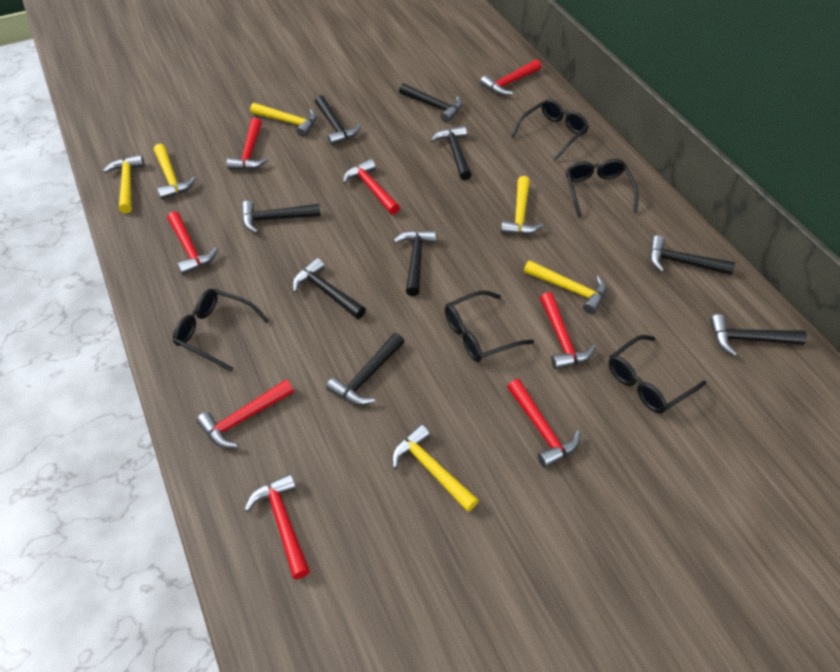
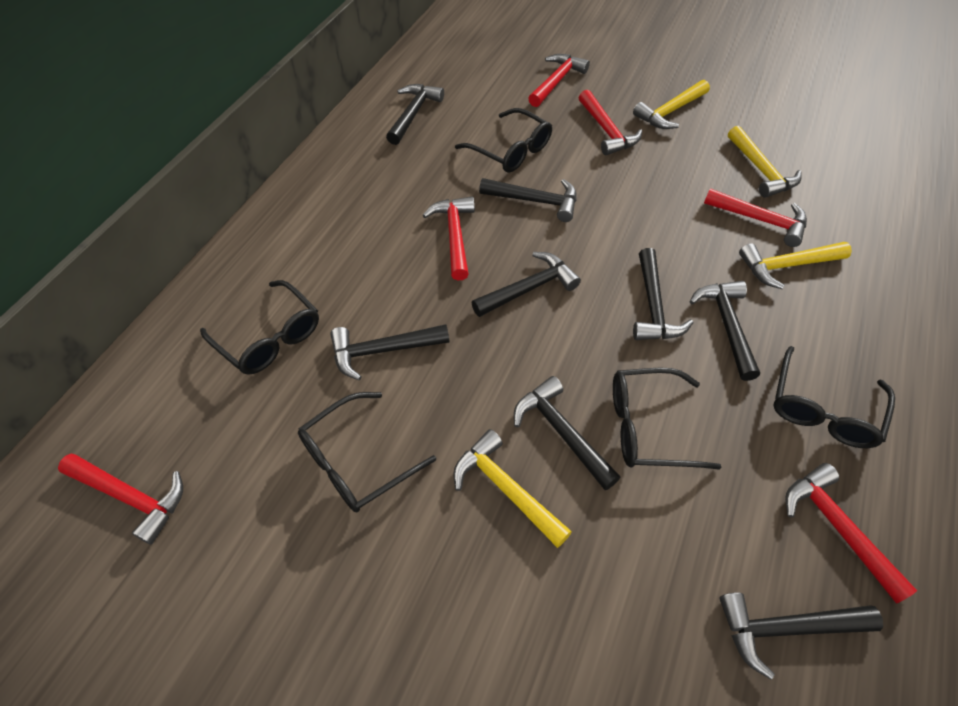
black hammer: 9 -> 8
red hammer: 8 -> 6
yellow hammer: 6 -> 4

